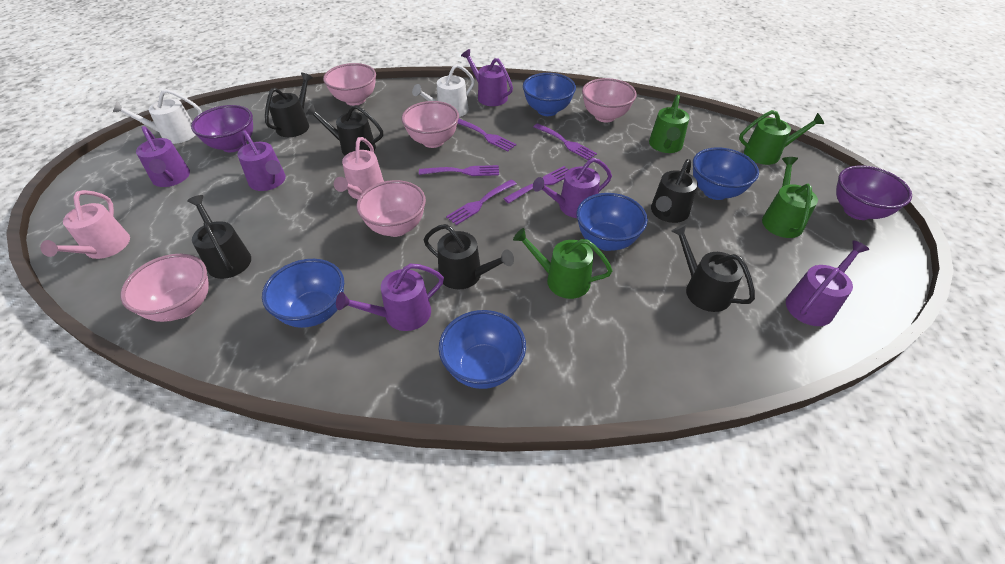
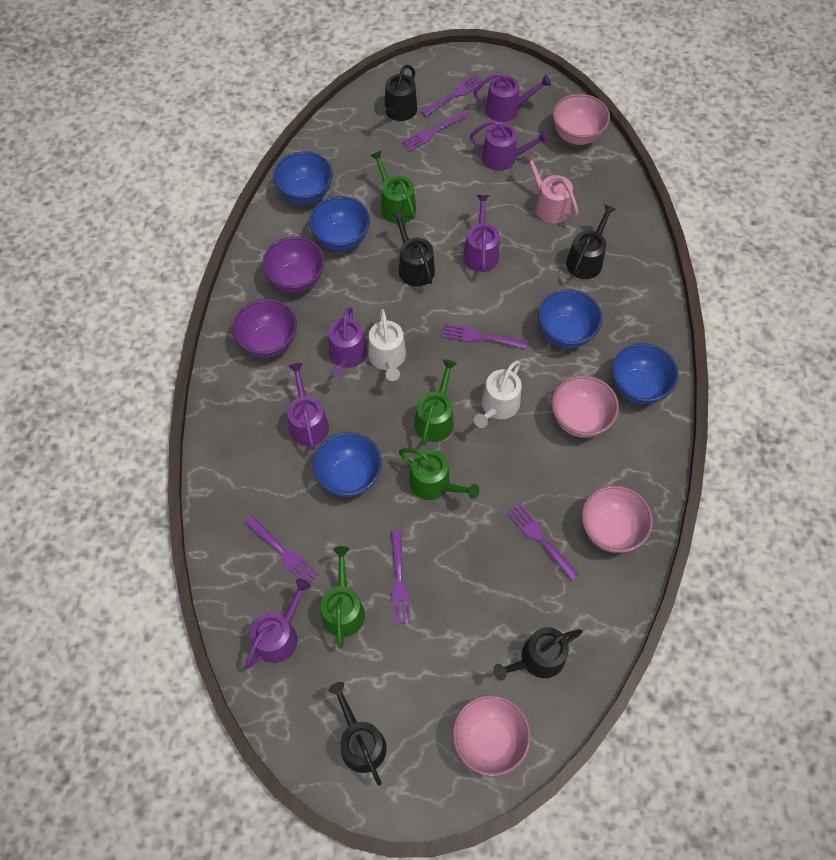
black watering can: 6 -> 5
pink bowl: 5 -> 4
pink watering can: 2 -> 1
purple fork: 5 -> 6

